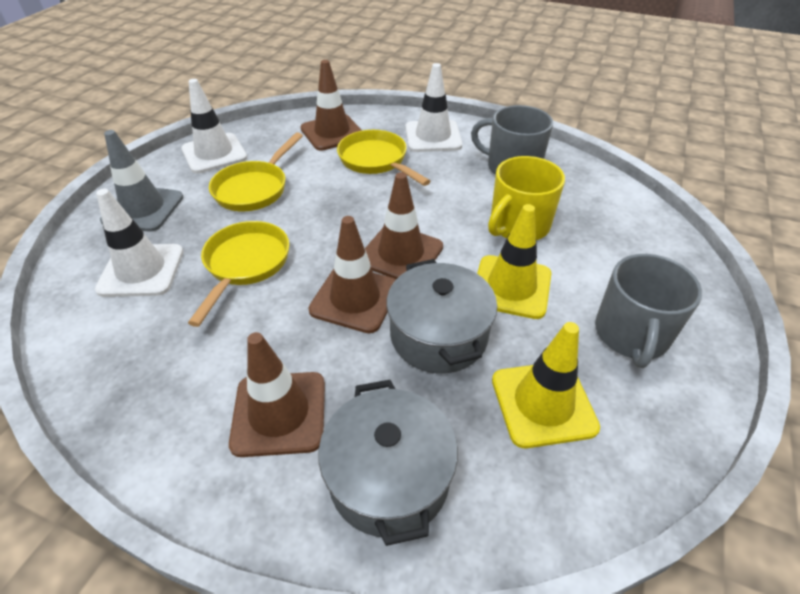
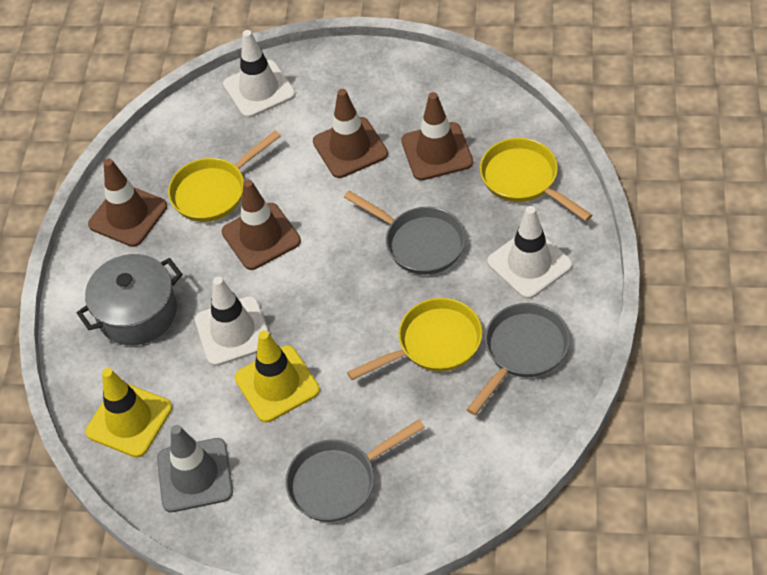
grey mug: 2 -> 0
grey pan: 0 -> 3
grey pot: 2 -> 1
yellow mug: 1 -> 0

